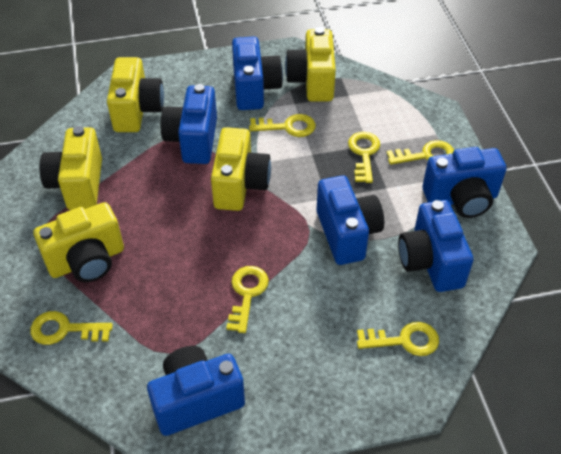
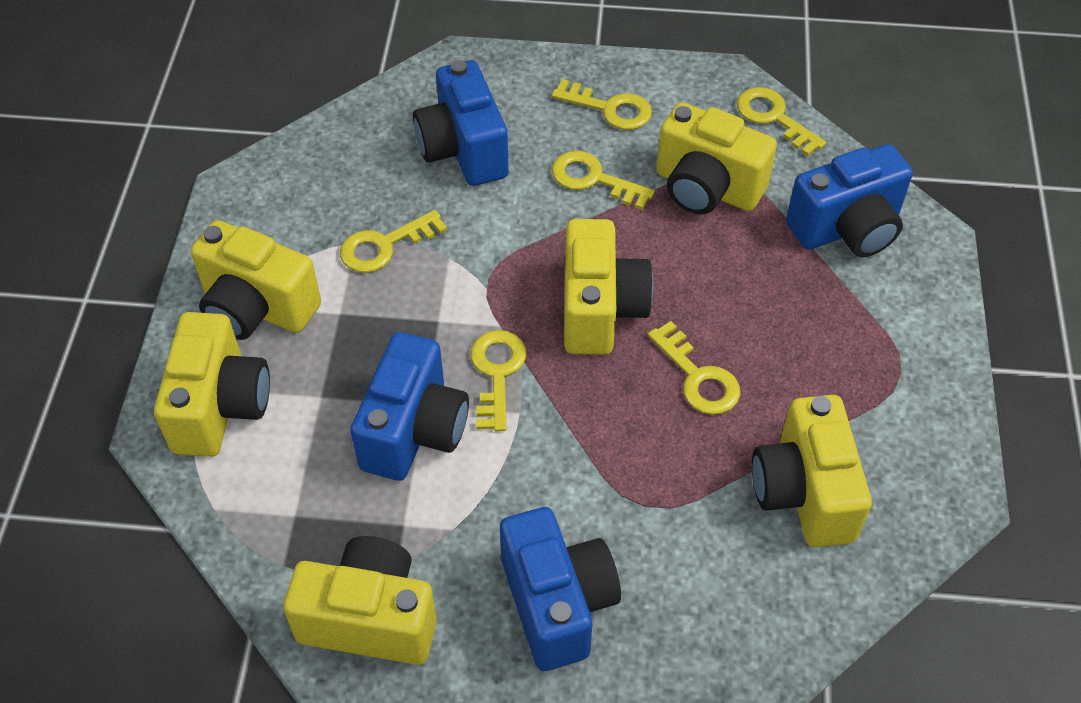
blue camera: 6 -> 4
yellow camera: 5 -> 6

